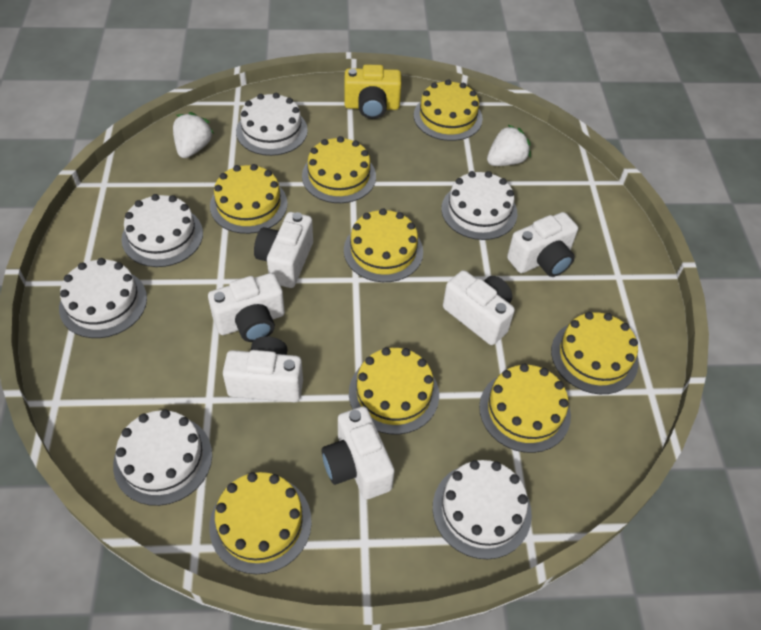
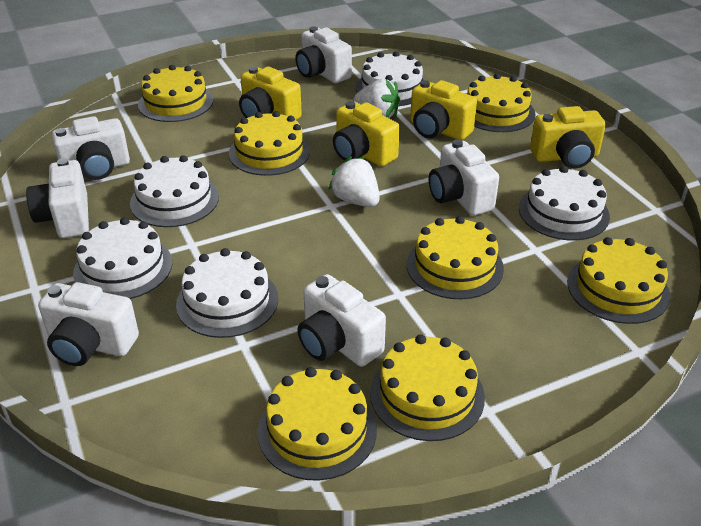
white cake: 6 -> 5
yellow cake: 8 -> 7
yellow camera: 1 -> 4

